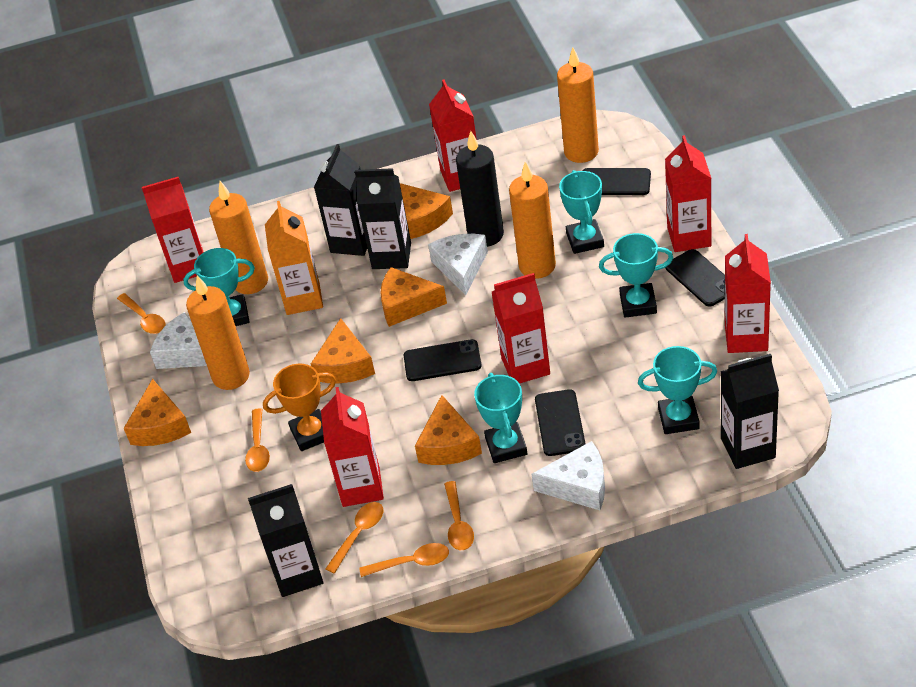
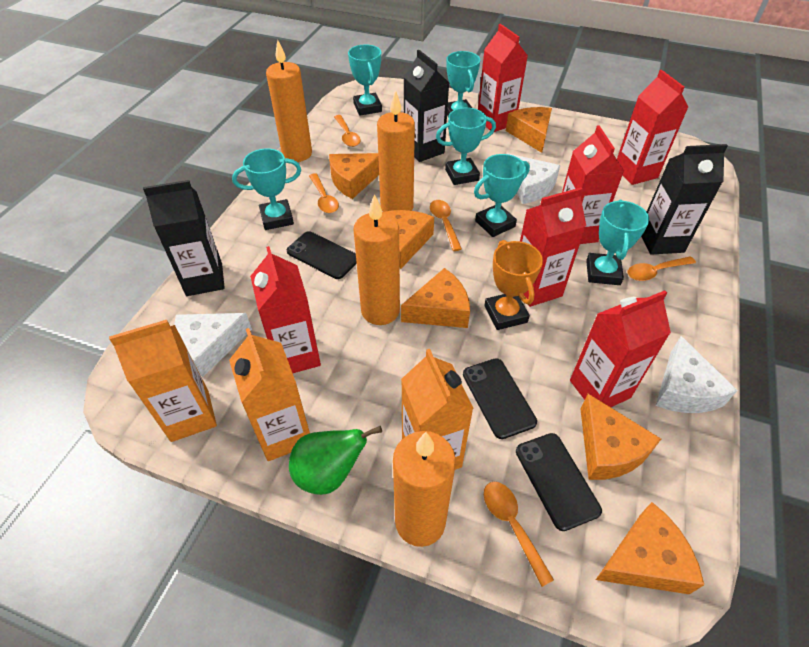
black candle: 1 -> 0
black carton: 4 -> 3
black phone: 4 -> 3
green pear: 0 -> 1
orange carton: 1 -> 3
orange cheese: 5 -> 6
turquoise trophy: 5 -> 6

